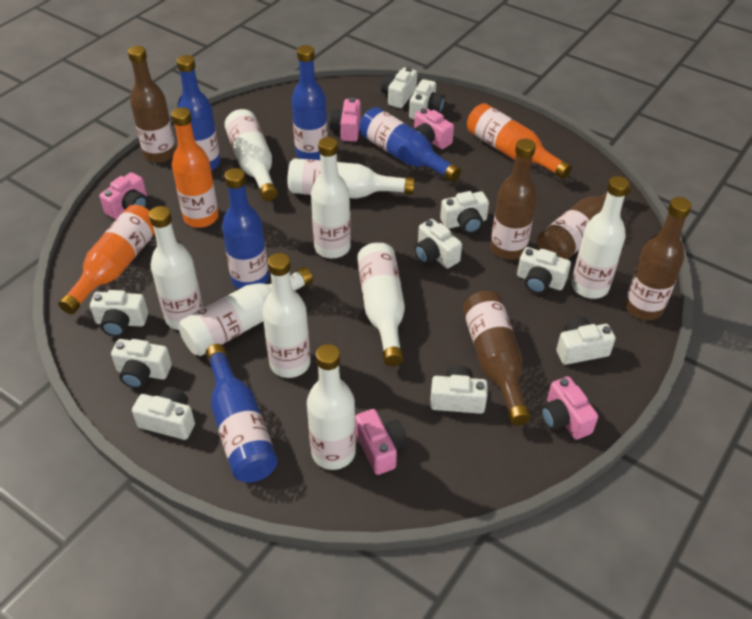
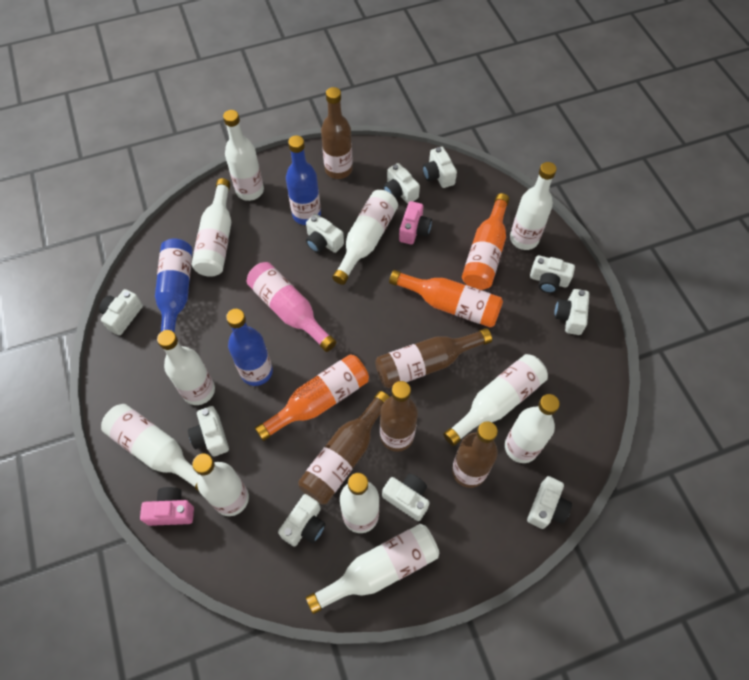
blue bottle: 5 -> 3
pink bottle: 0 -> 1
pink camera: 5 -> 2
white bottle: 9 -> 11

